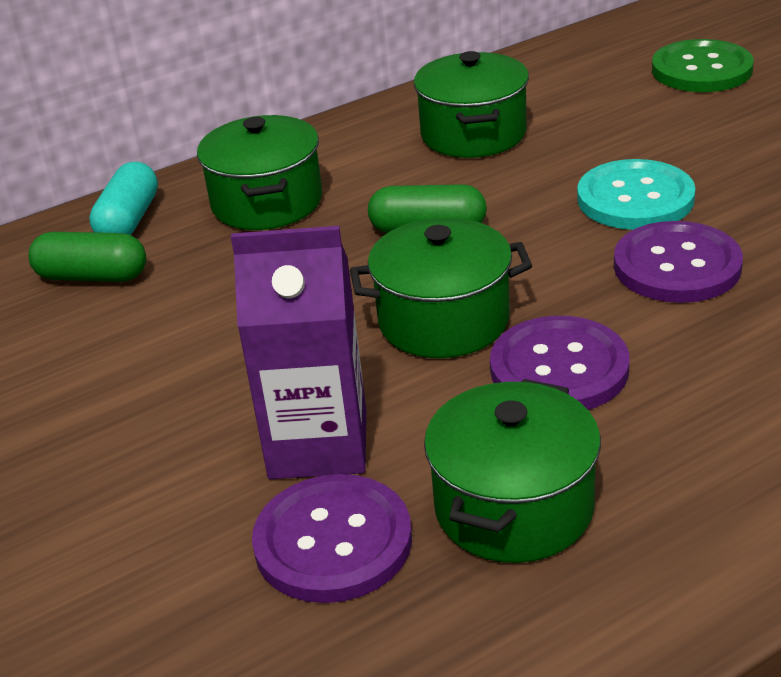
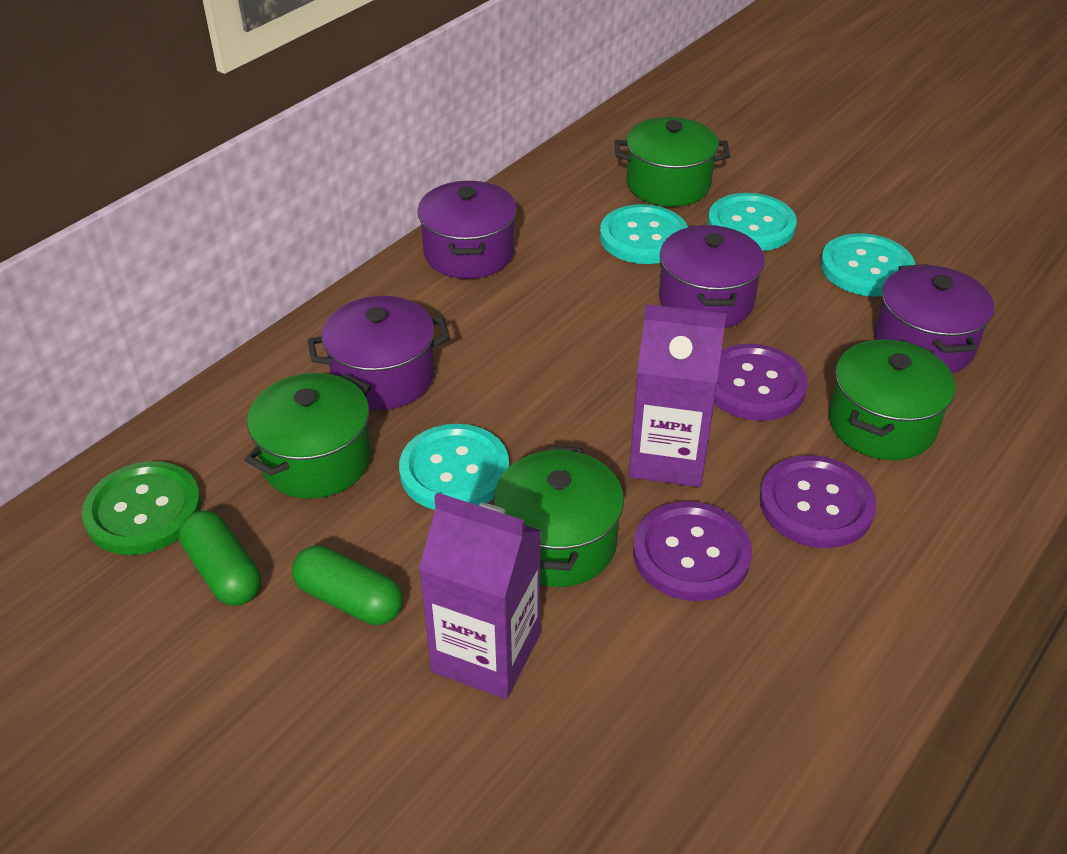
purple carton: 1 -> 2
purple pot: 0 -> 4
turquoise button: 1 -> 4
turquoise capsule: 1 -> 0

